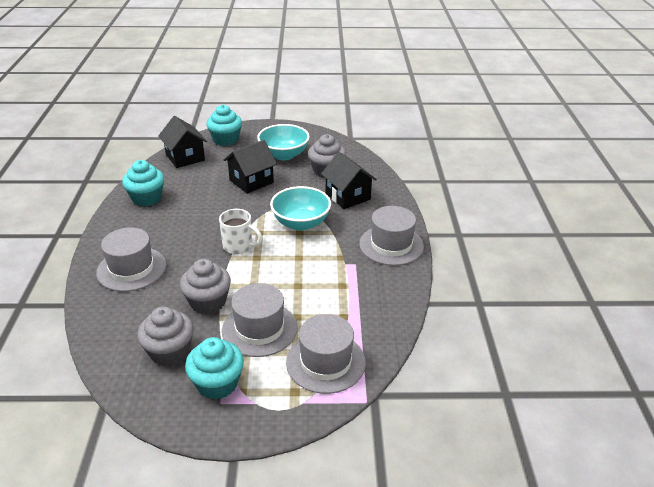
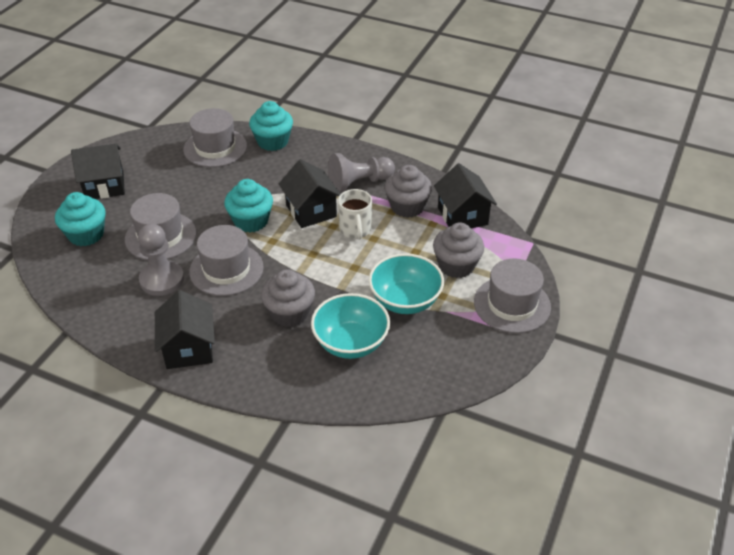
black house: 3 -> 4
grey pawn: 0 -> 2

